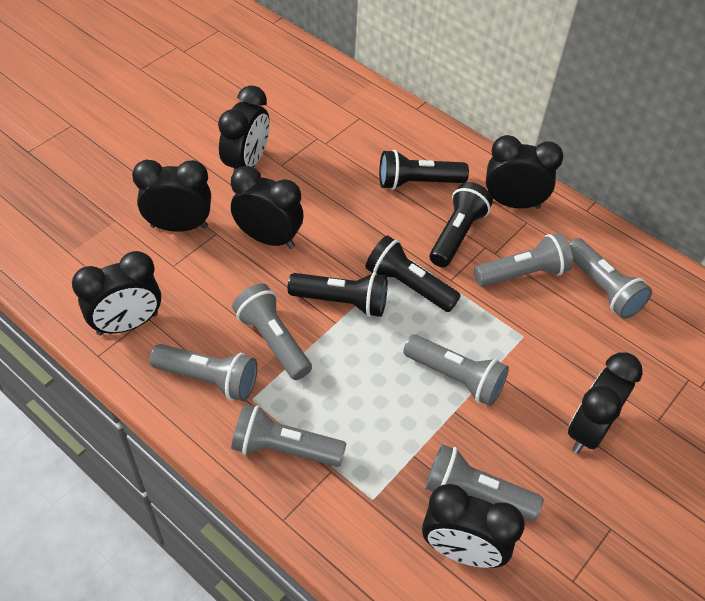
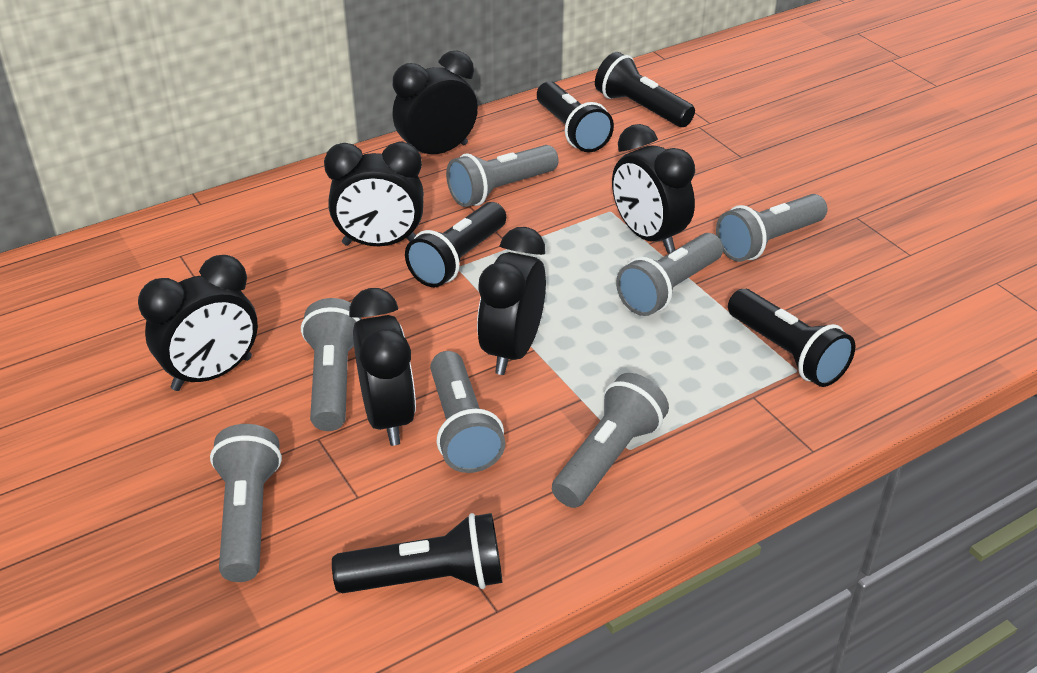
black clock: 7 -> 6
black flashlight: 4 -> 5

